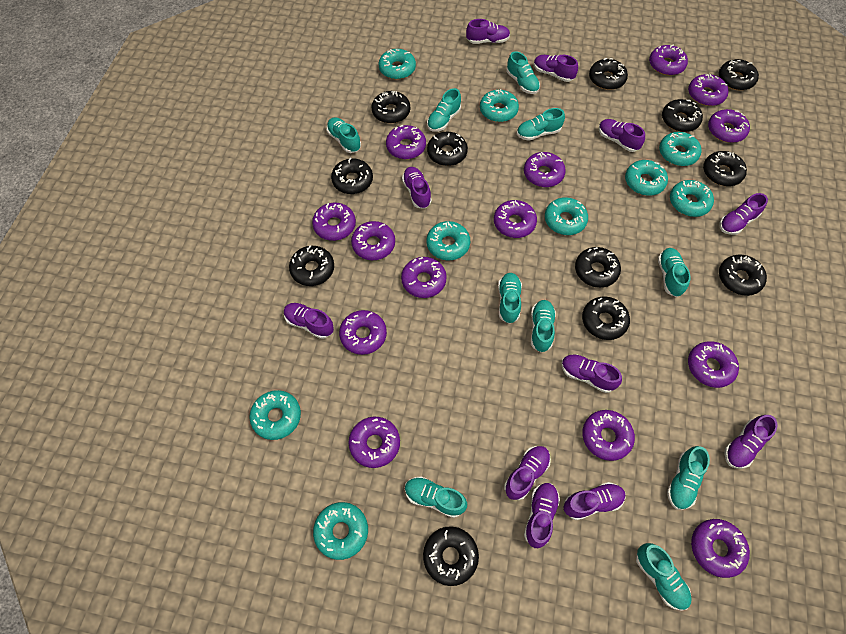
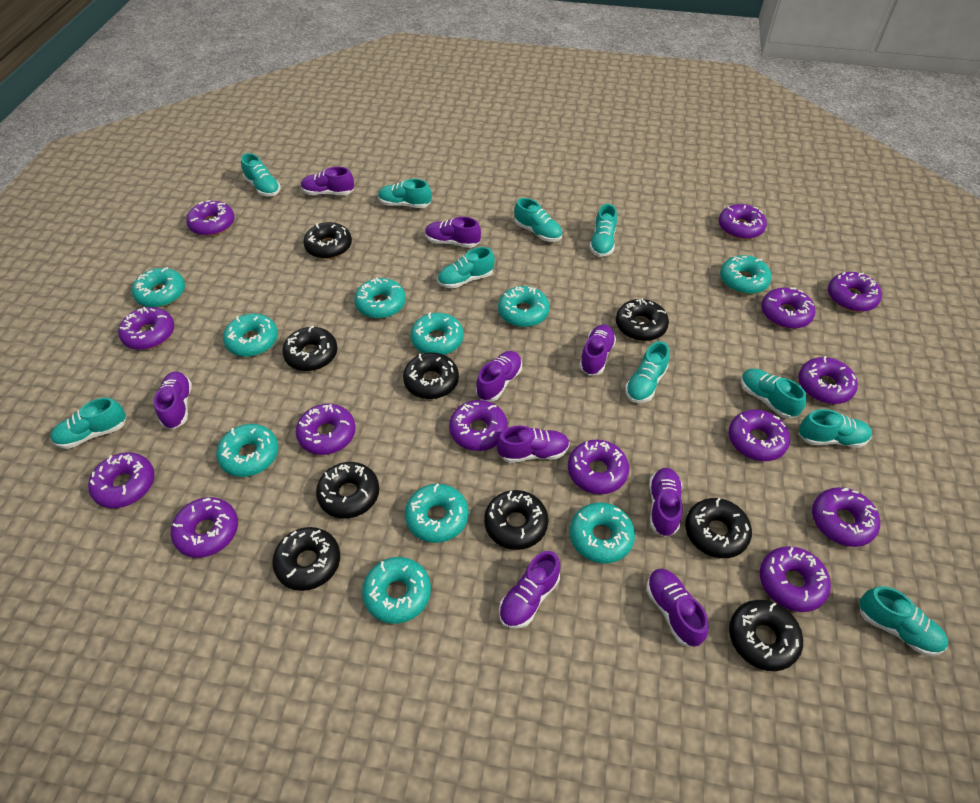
black donut: 12 -> 9
purple shoe: 11 -> 9
turquoise donut: 9 -> 10

